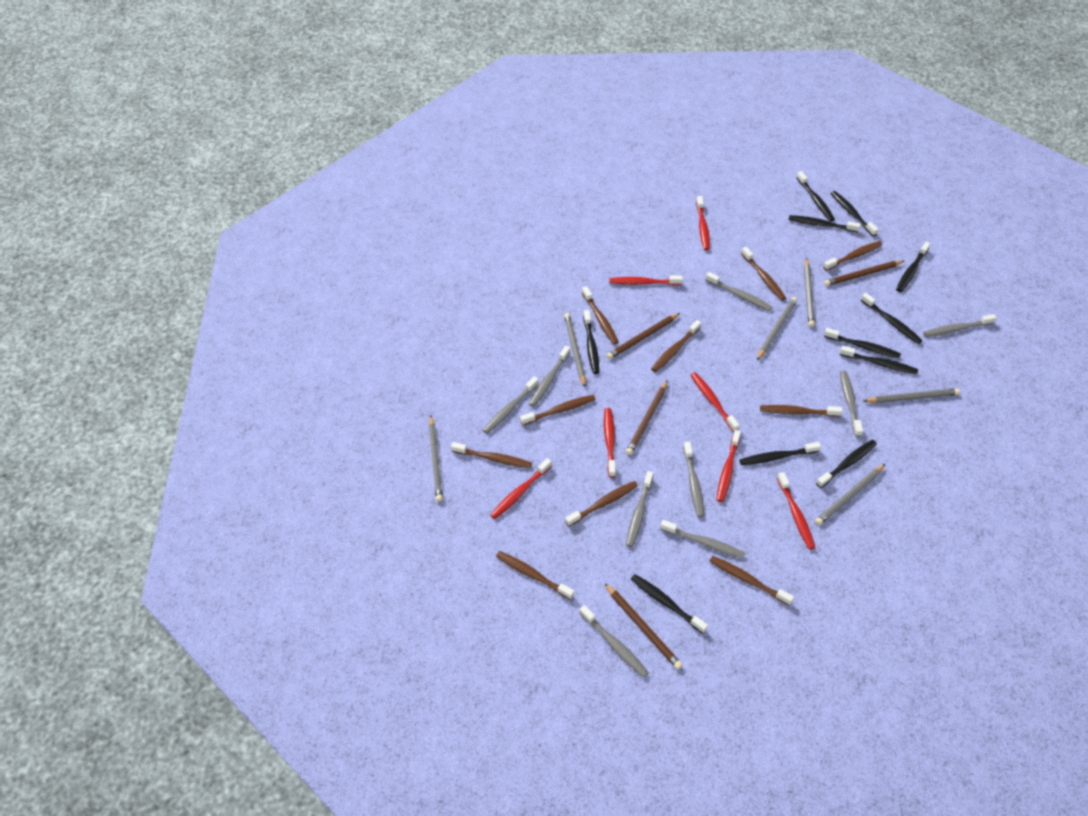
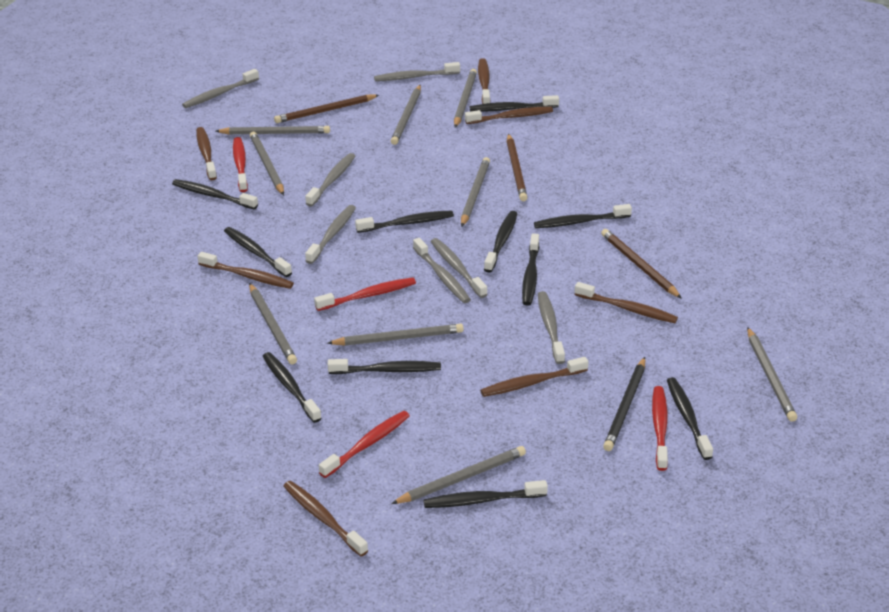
black pencil: 0 -> 1
brown pencil: 4 -> 3
brown toothbrush: 10 -> 7
grey pencil: 6 -> 9
grey toothbrush: 9 -> 7
red toothbrush: 7 -> 4

